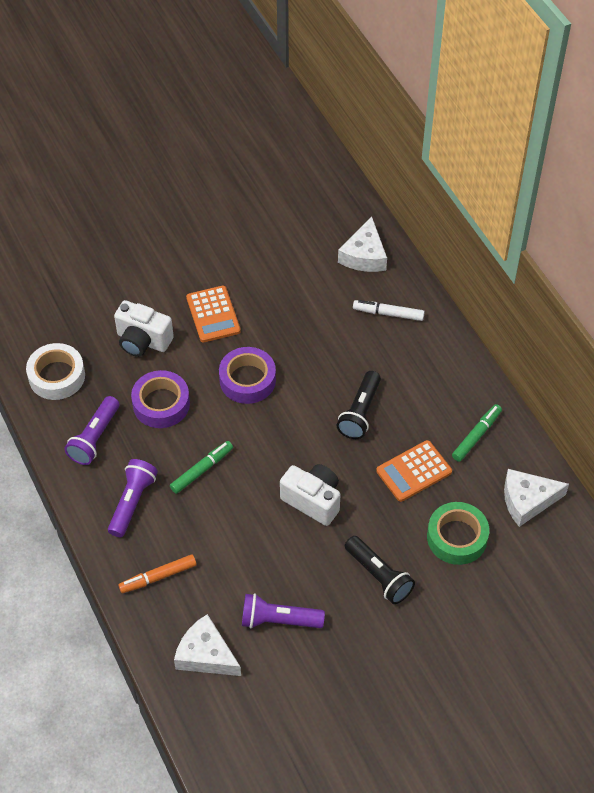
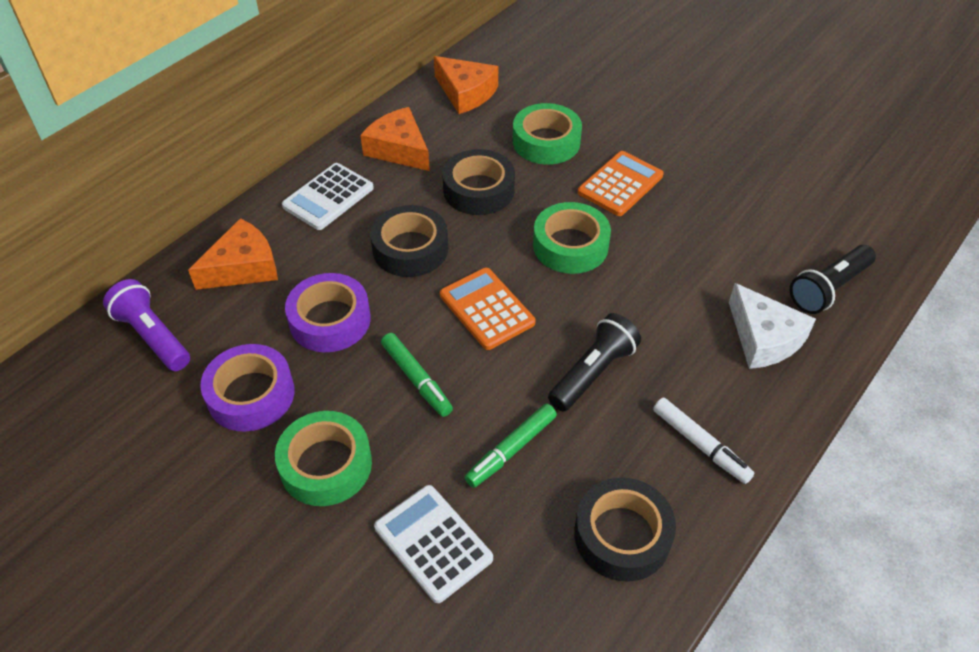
black tape: 0 -> 3
green tape: 1 -> 3
orange cheese: 0 -> 3
orange marker: 1 -> 0
purple flashlight: 3 -> 1
white calculator: 0 -> 2
white camera: 2 -> 0
white cheese: 3 -> 1
white tape: 1 -> 0

